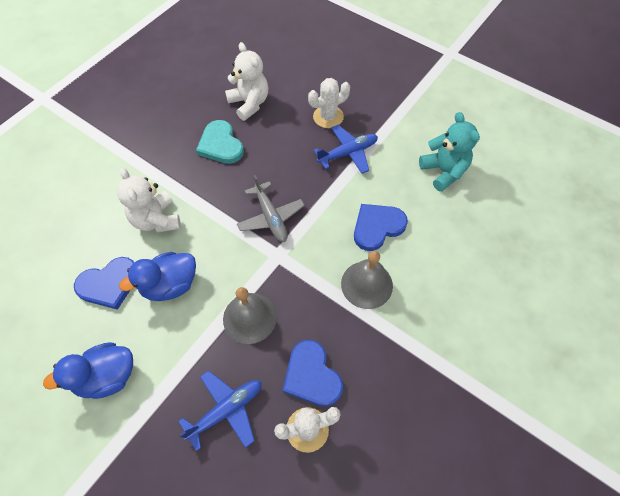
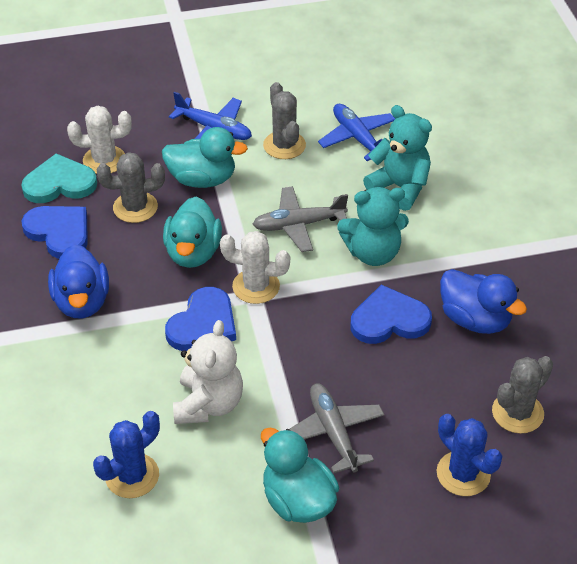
blue cactus: 0 -> 2
grey bell: 2 -> 0
grey cactus: 0 -> 3
grey plane: 1 -> 2
turquoise duck: 0 -> 3
turquoise teddy bear: 1 -> 2
white teddy bear: 2 -> 1

